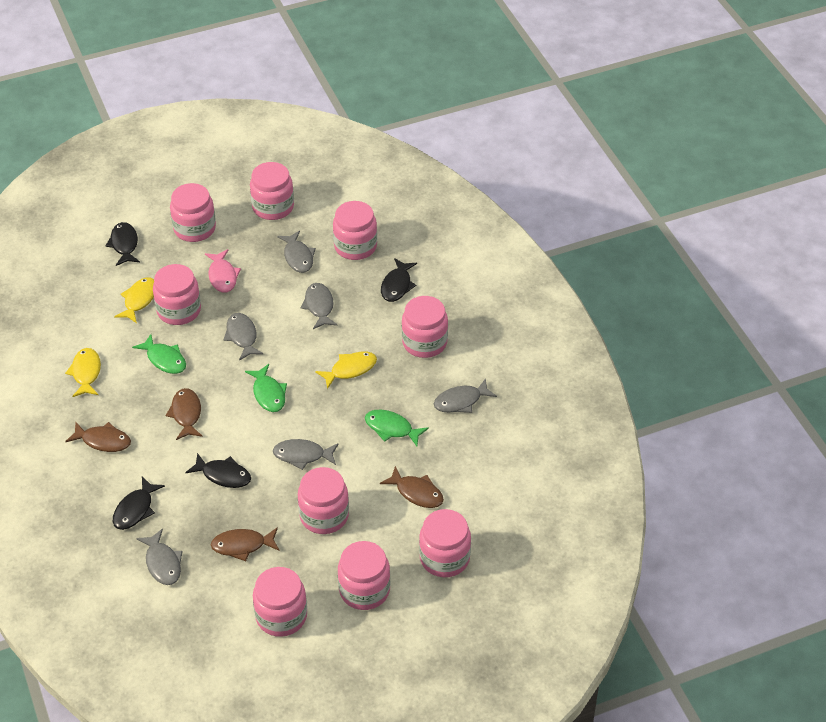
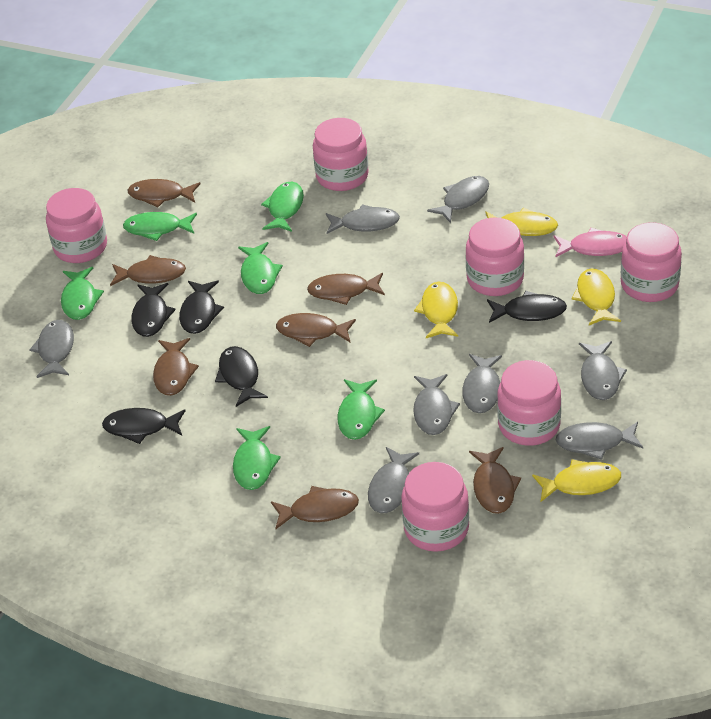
black fish: 4 -> 5
brown fish: 4 -> 7
green fish: 3 -> 6
grey fish: 6 -> 8
pink jar: 9 -> 6
yellow fish: 3 -> 4

